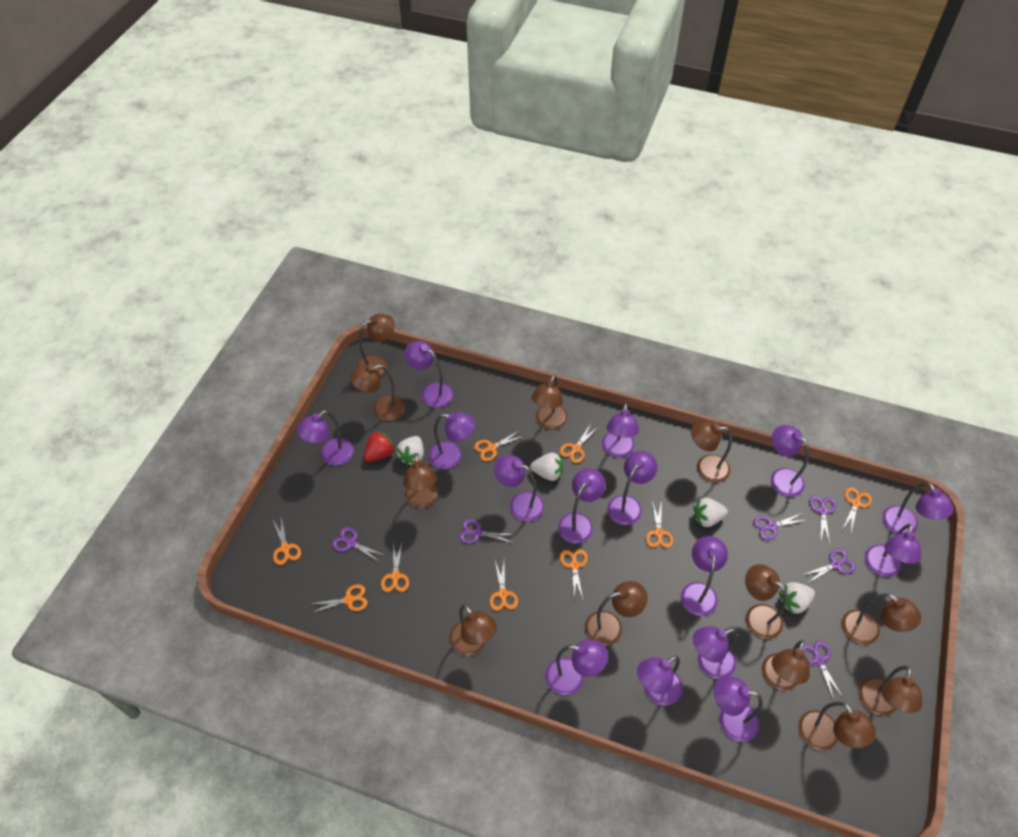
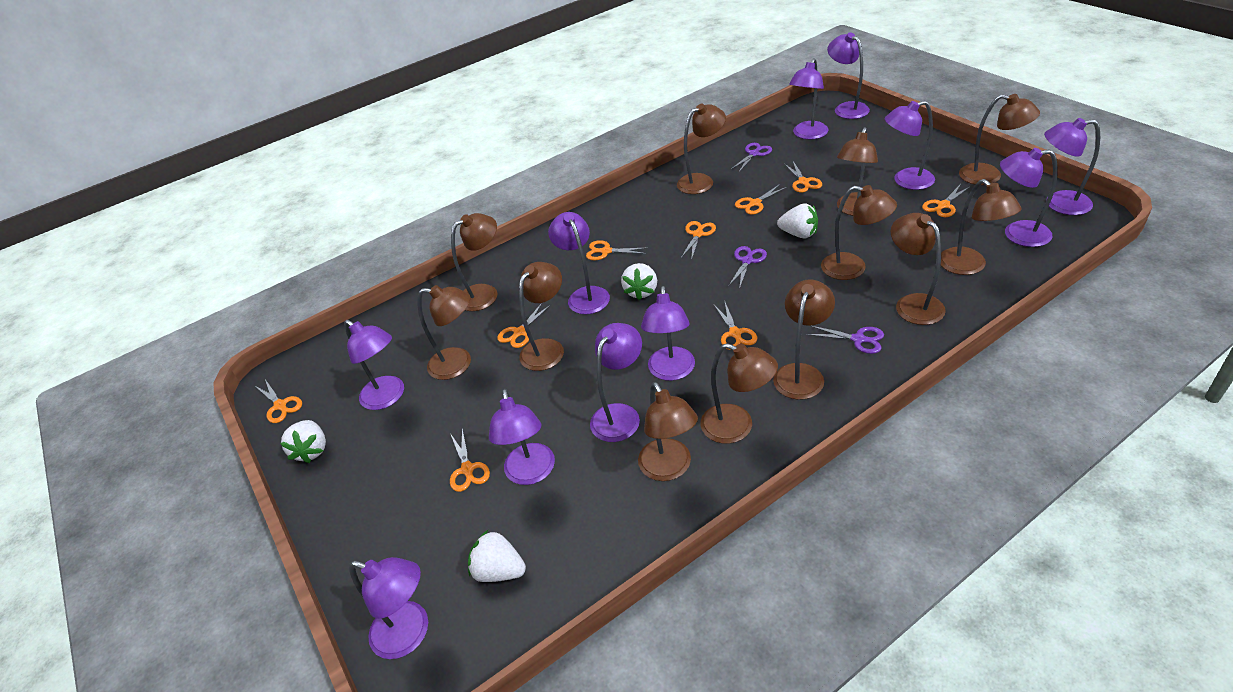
purple lamp: 15 -> 11
purple scissors: 6 -> 3
red strawberry: 1 -> 0

